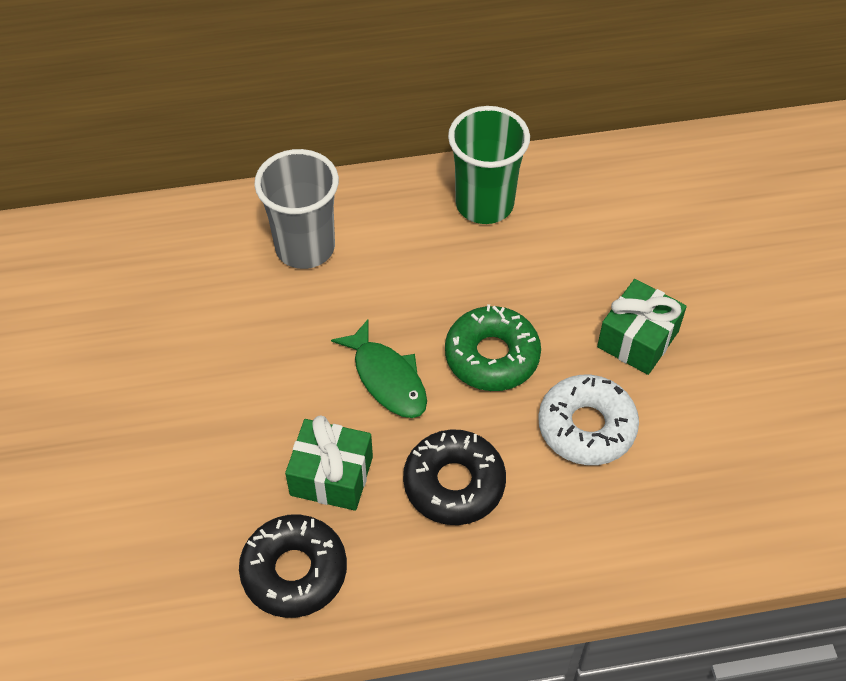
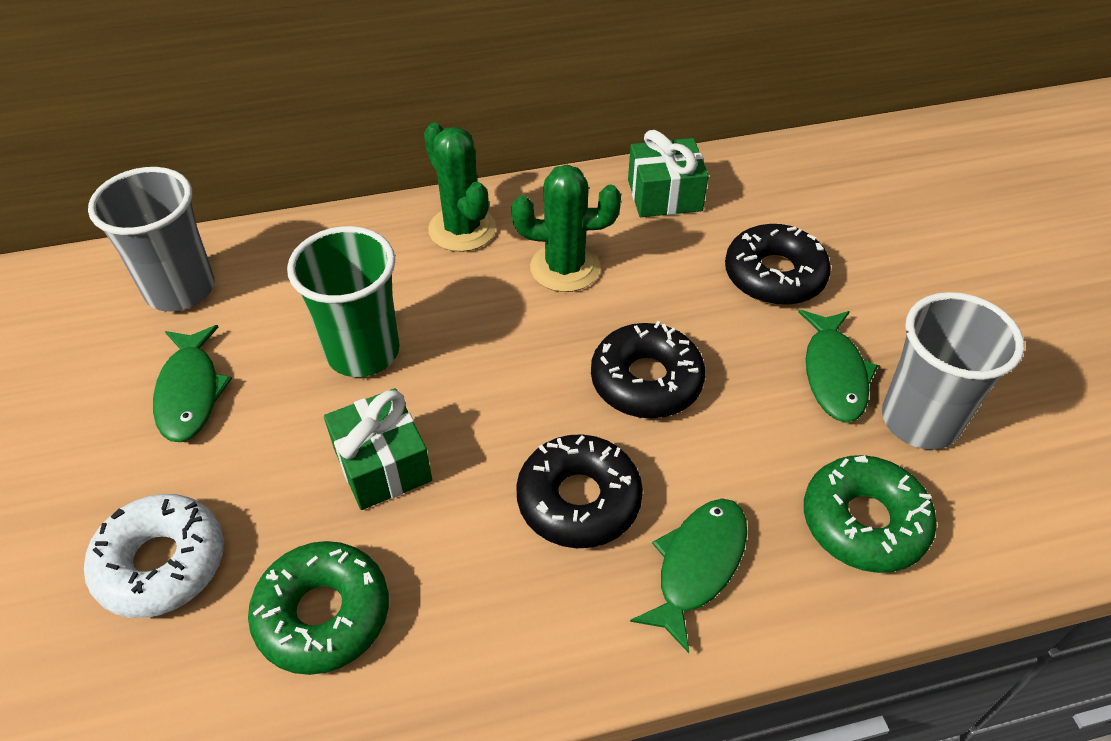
black donut: 2 -> 3
green cactus: 0 -> 2
green donut: 1 -> 2
green fish: 1 -> 3
grey cup: 1 -> 2

